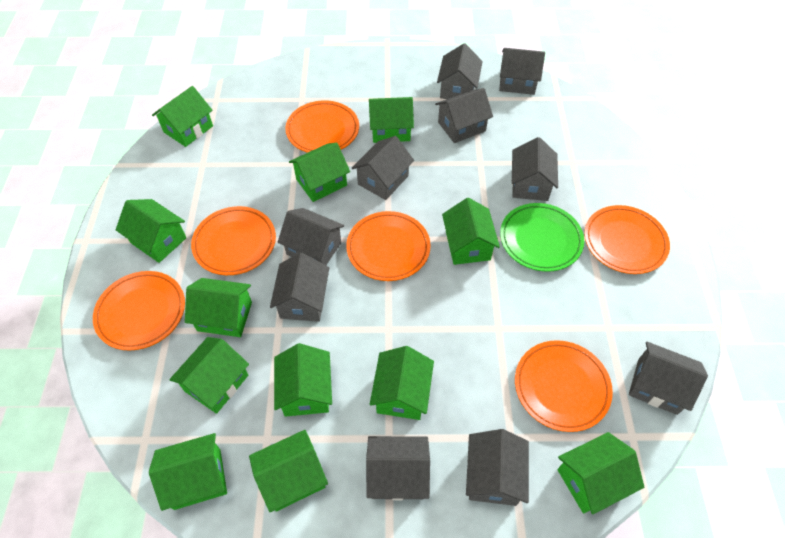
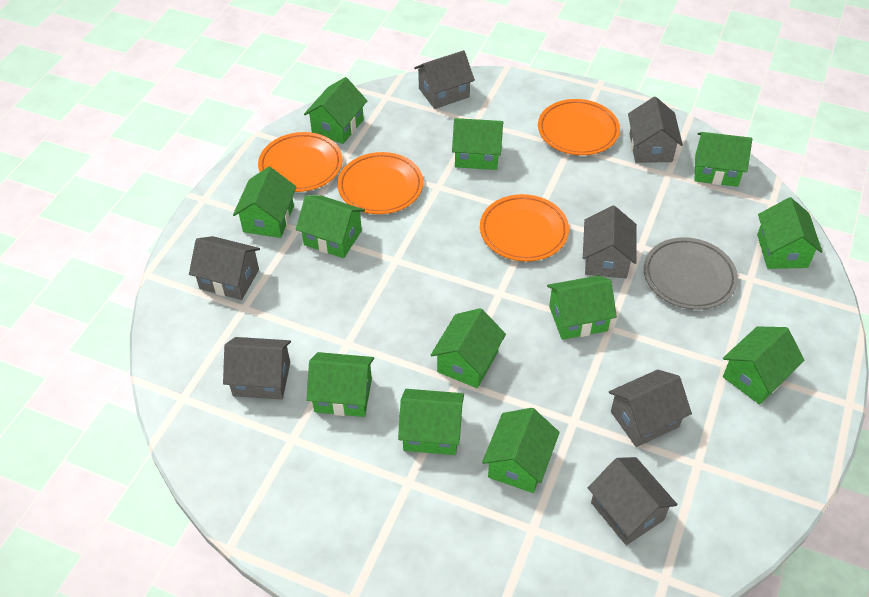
green plate: 1 -> 0
grey house: 10 -> 7
grey plate: 0 -> 1
orange plate: 6 -> 4

